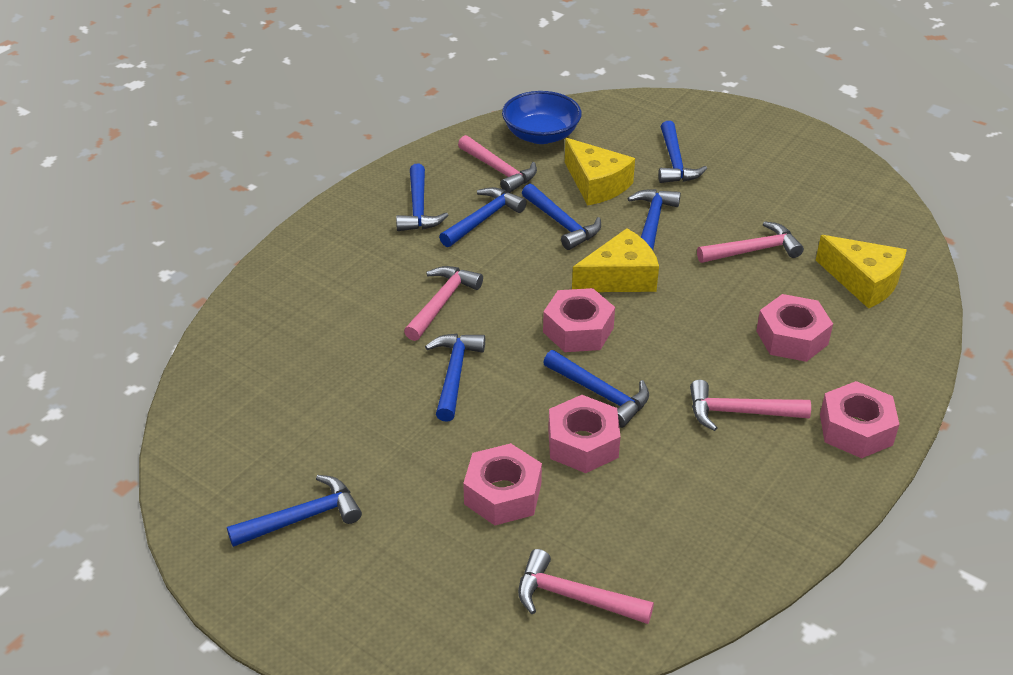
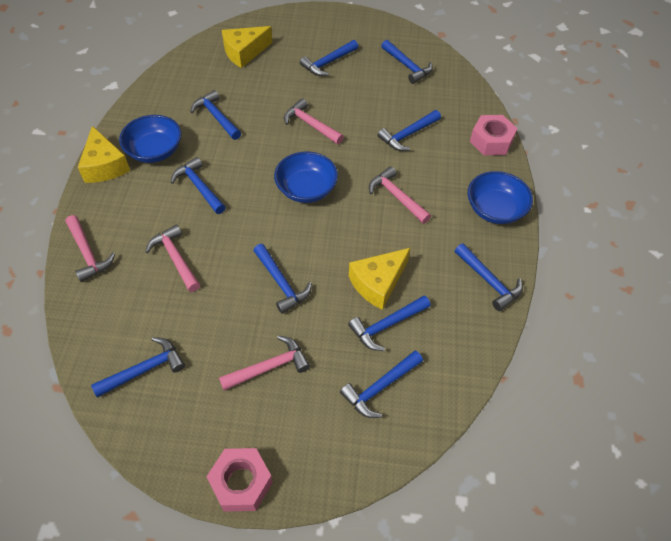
blue bowl: 1 -> 3
blue hammer: 8 -> 10
pink nut: 5 -> 2

